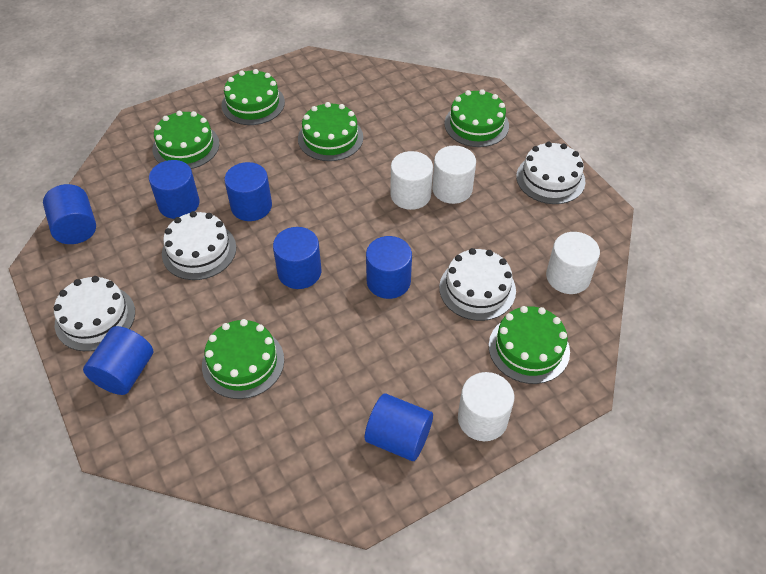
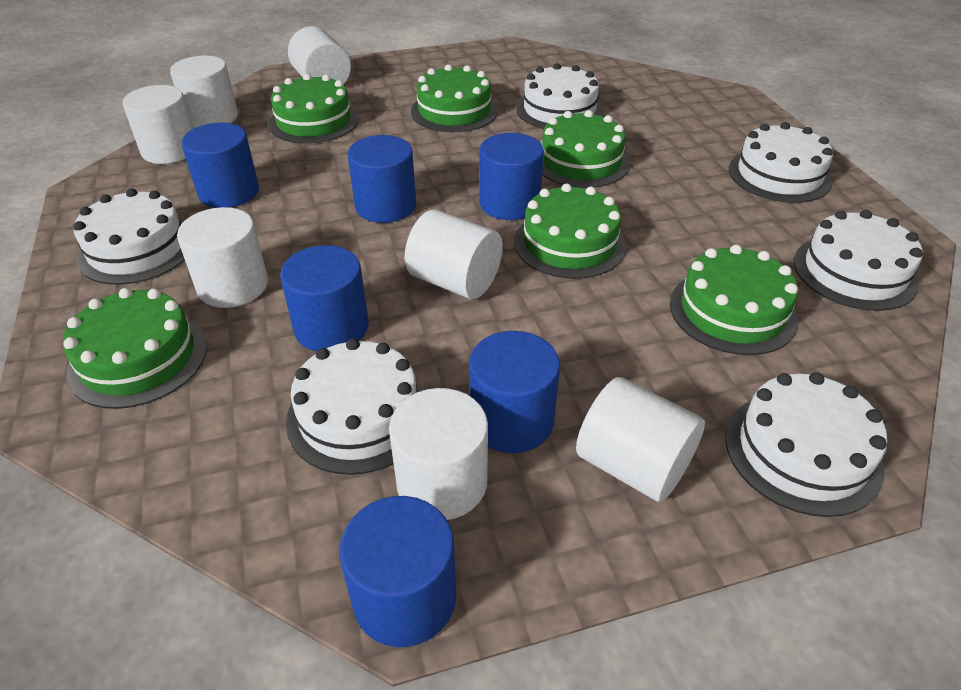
blue cylinder: 7 -> 6
white cake: 4 -> 6
white cylinder: 4 -> 7

